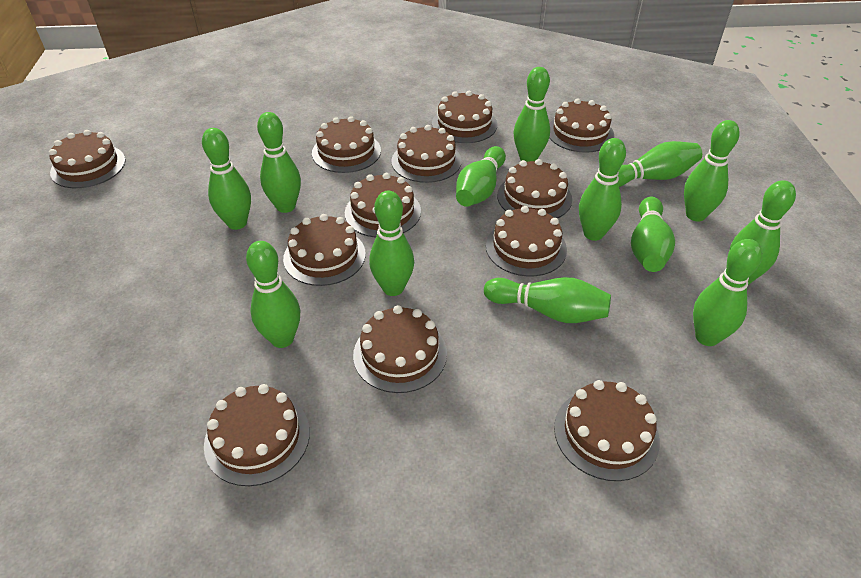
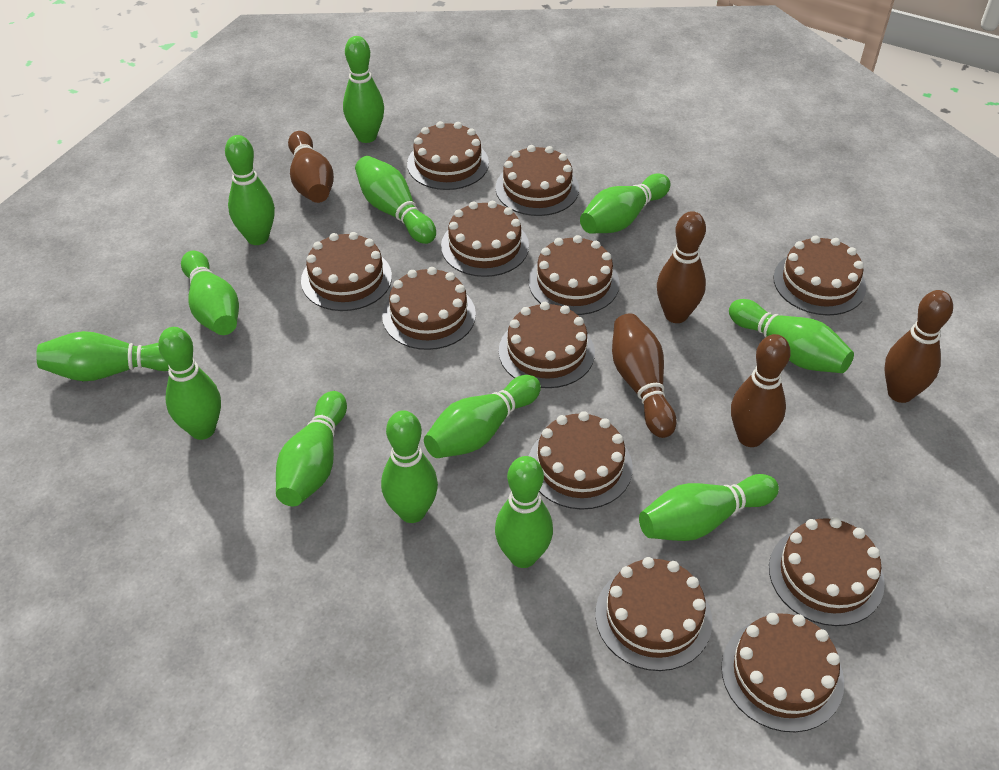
brown bowling pin: 0 -> 5

